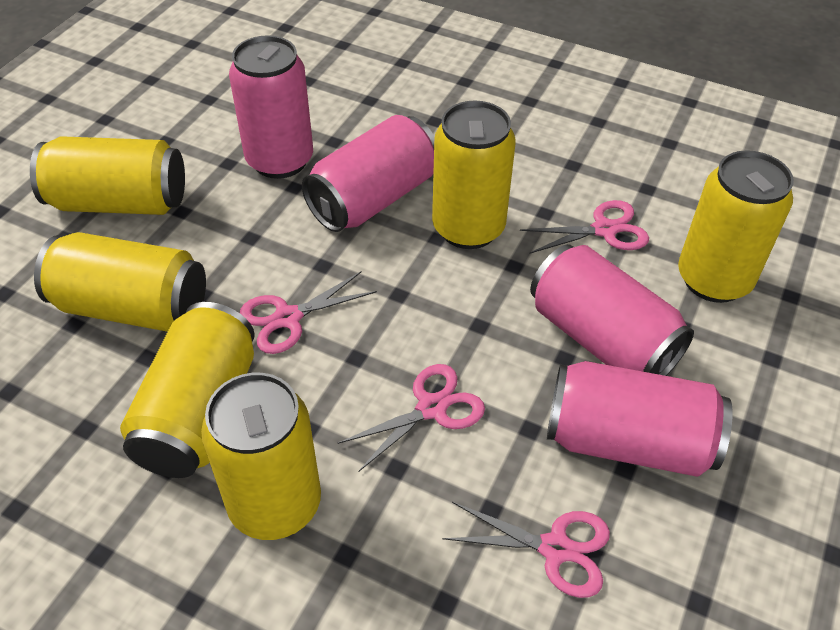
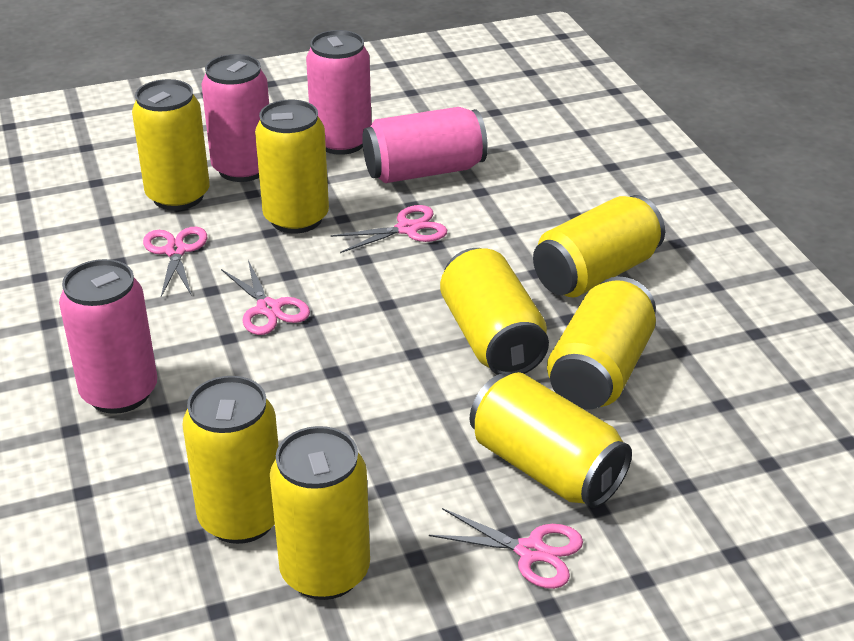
yellow can: 6 -> 8

